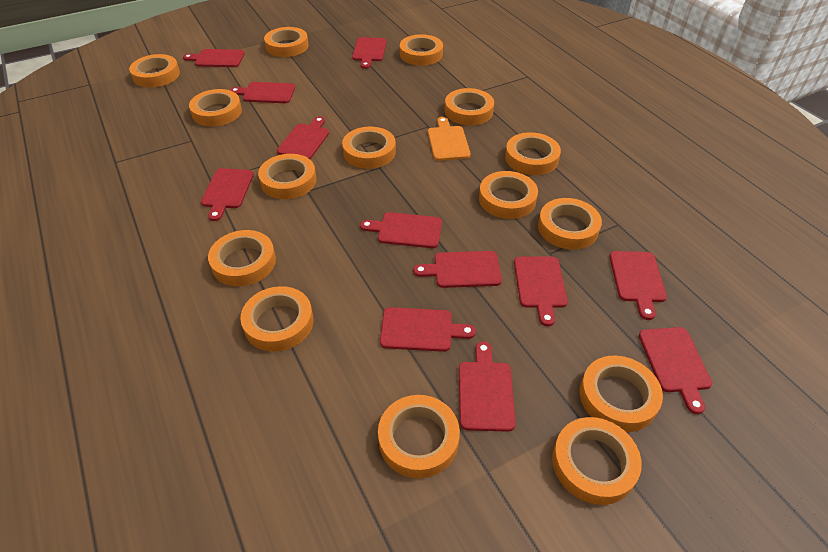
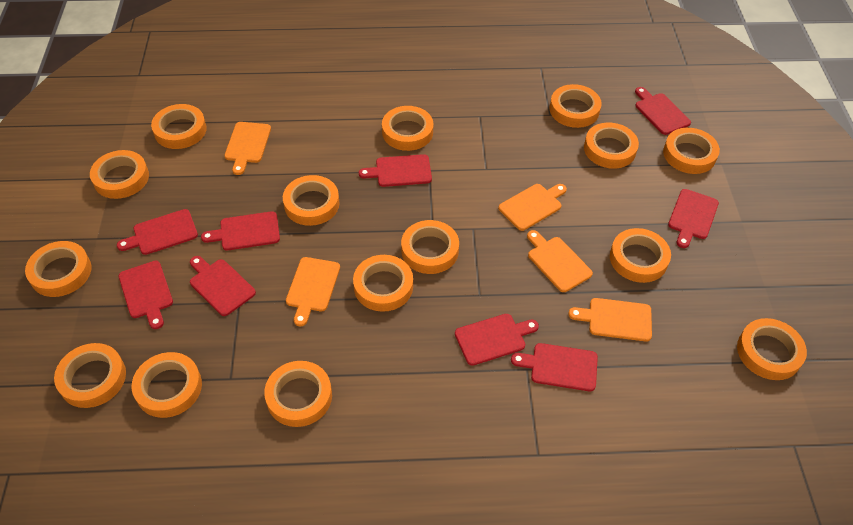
orange cutting board: 1 -> 5
red cutting board: 12 -> 9

